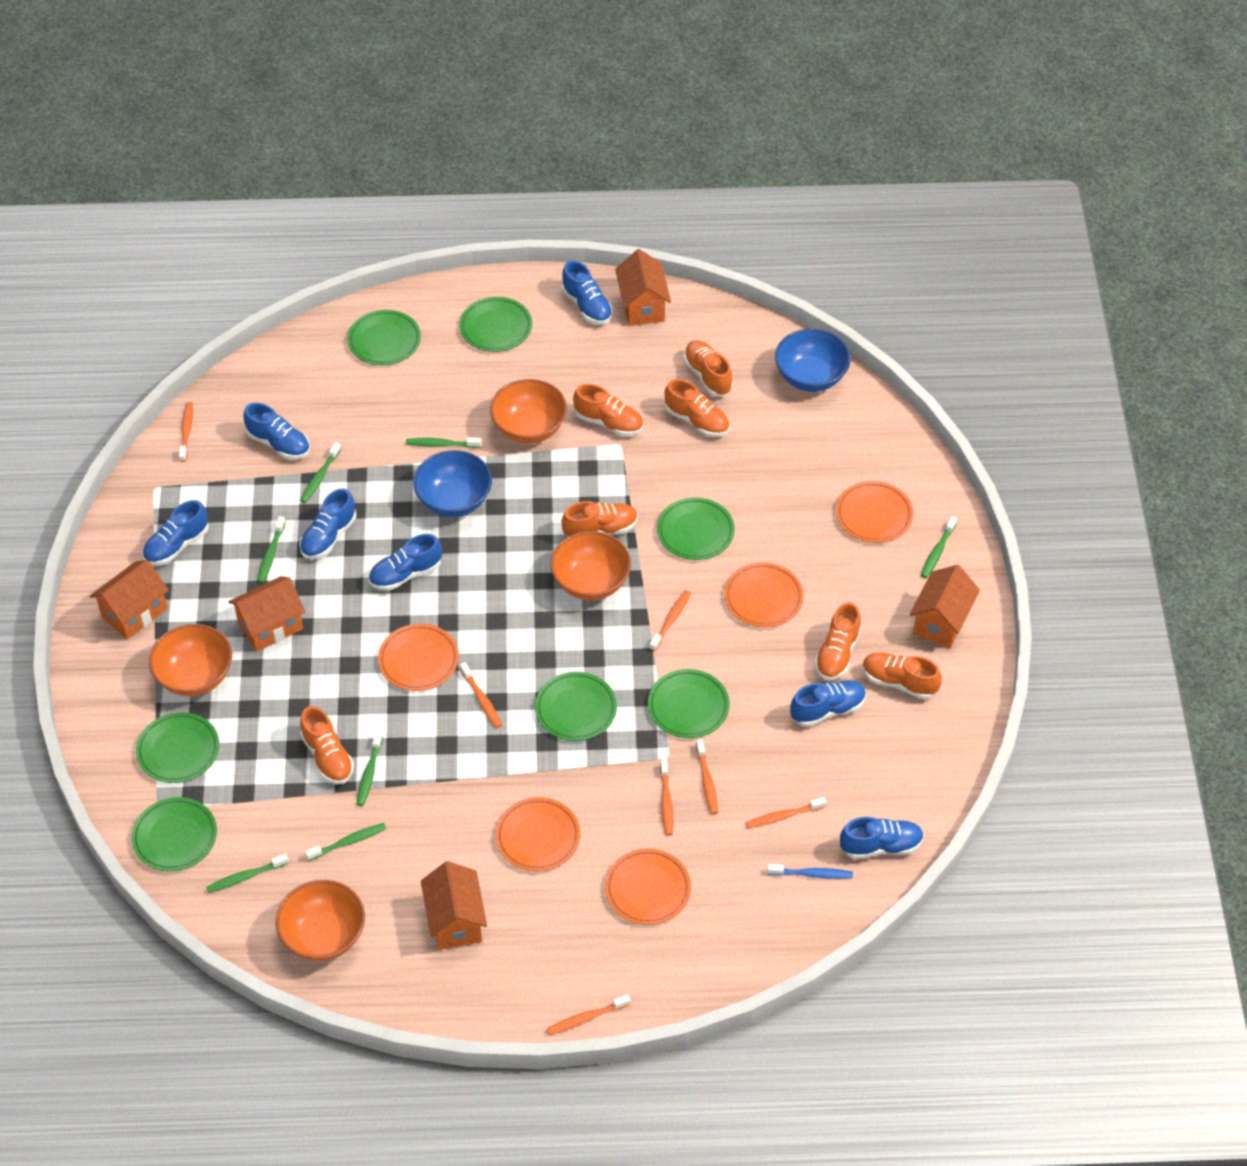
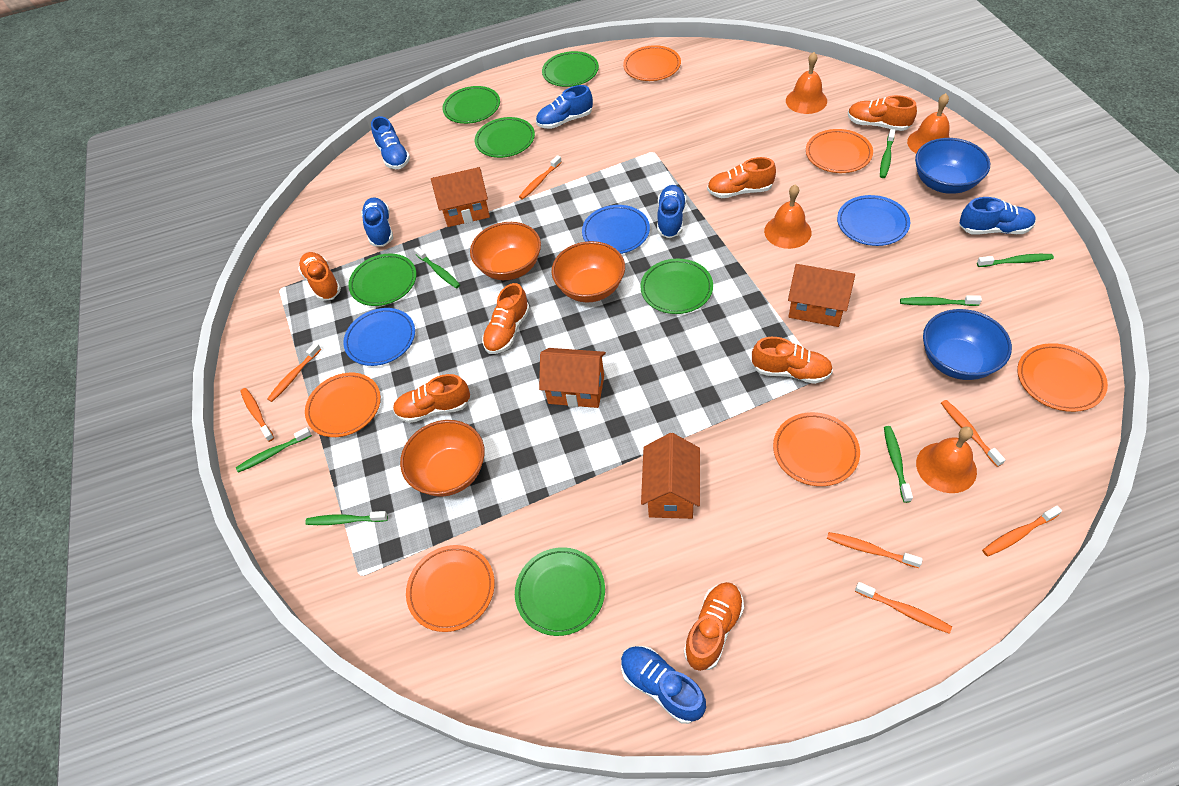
blue plate: 0 -> 3
blue shoe: 7 -> 6
blue toothbrush: 1 -> 0
green plate: 7 -> 6
orange bell: 0 -> 4
orange bowl: 4 -> 3
orange house: 5 -> 4
orange plate: 5 -> 6

